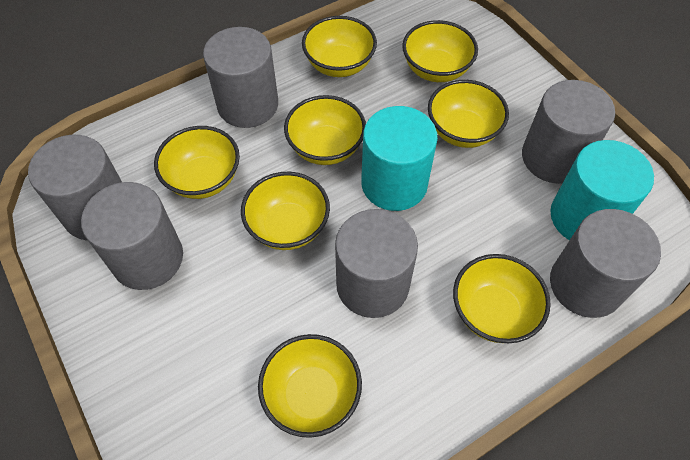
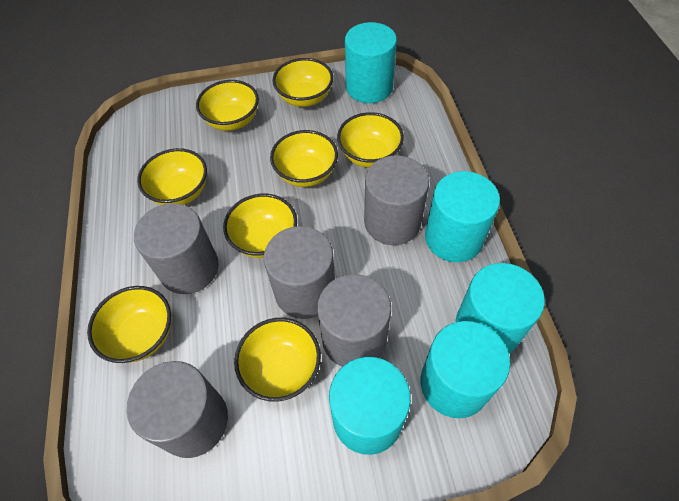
grey cylinder: 6 -> 5
turquoise cylinder: 2 -> 5

